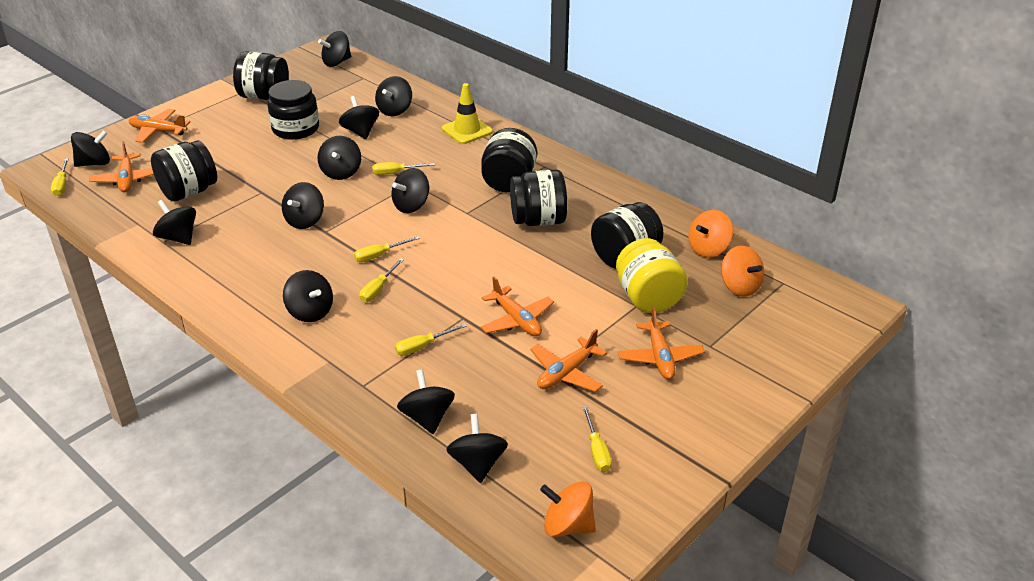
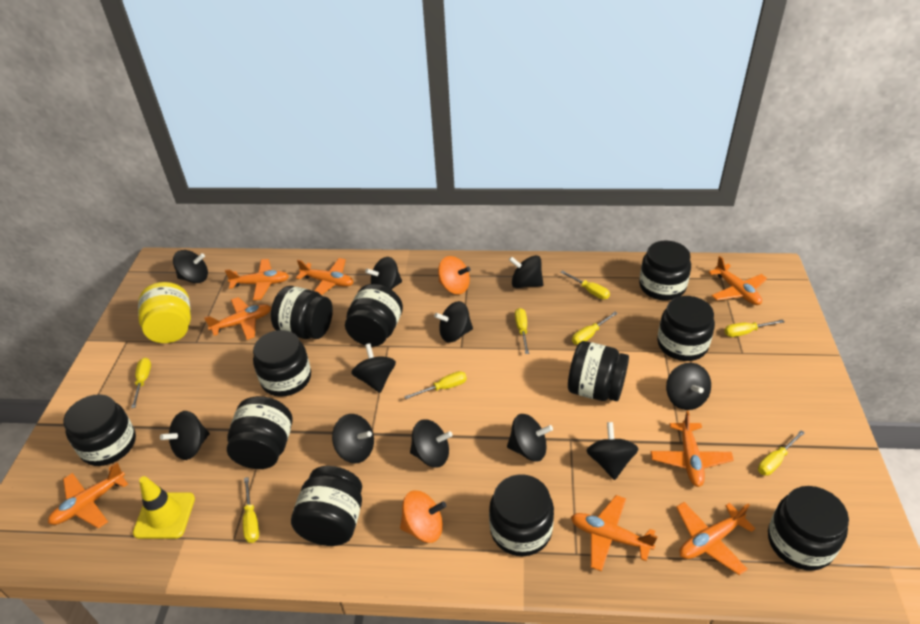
black jar: 6 -> 11
orange plane: 5 -> 8
orange spinning top: 3 -> 2
yellow screwdriver: 6 -> 8

